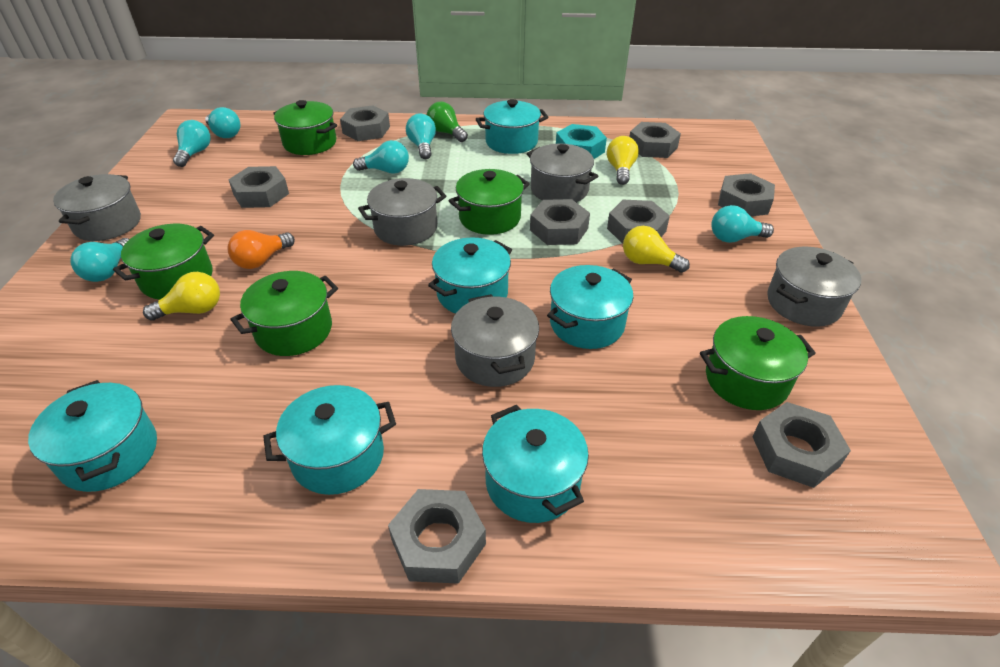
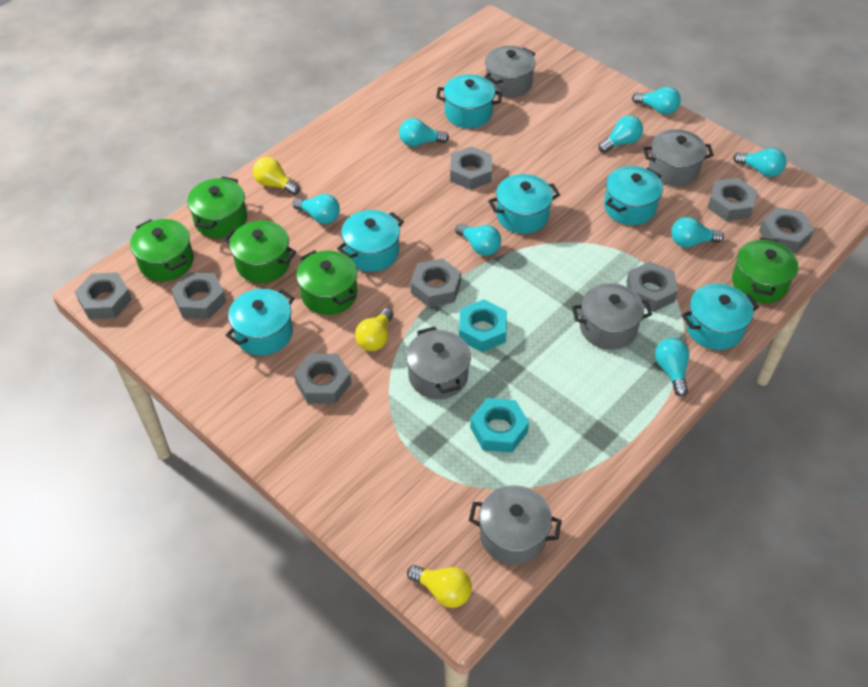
green light bulb: 1 -> 0
orange light bulb: 1 -> 0
turquoise light bulb: 6 -> 8
turquoise nut: 1 -> 2

